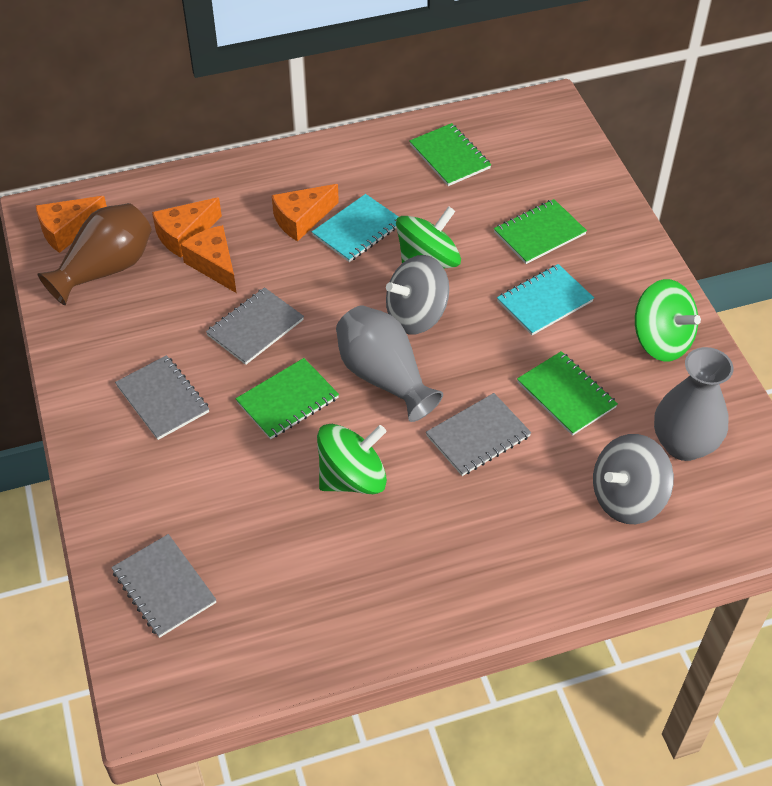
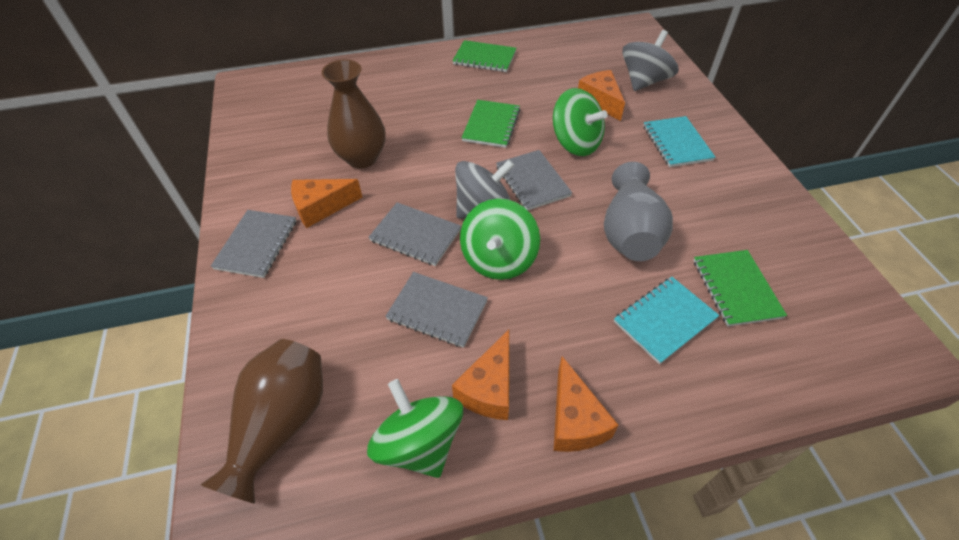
brown vase: 1 -> 2
green notebook: 4 -> 3
grey vase: 2 -> 1

